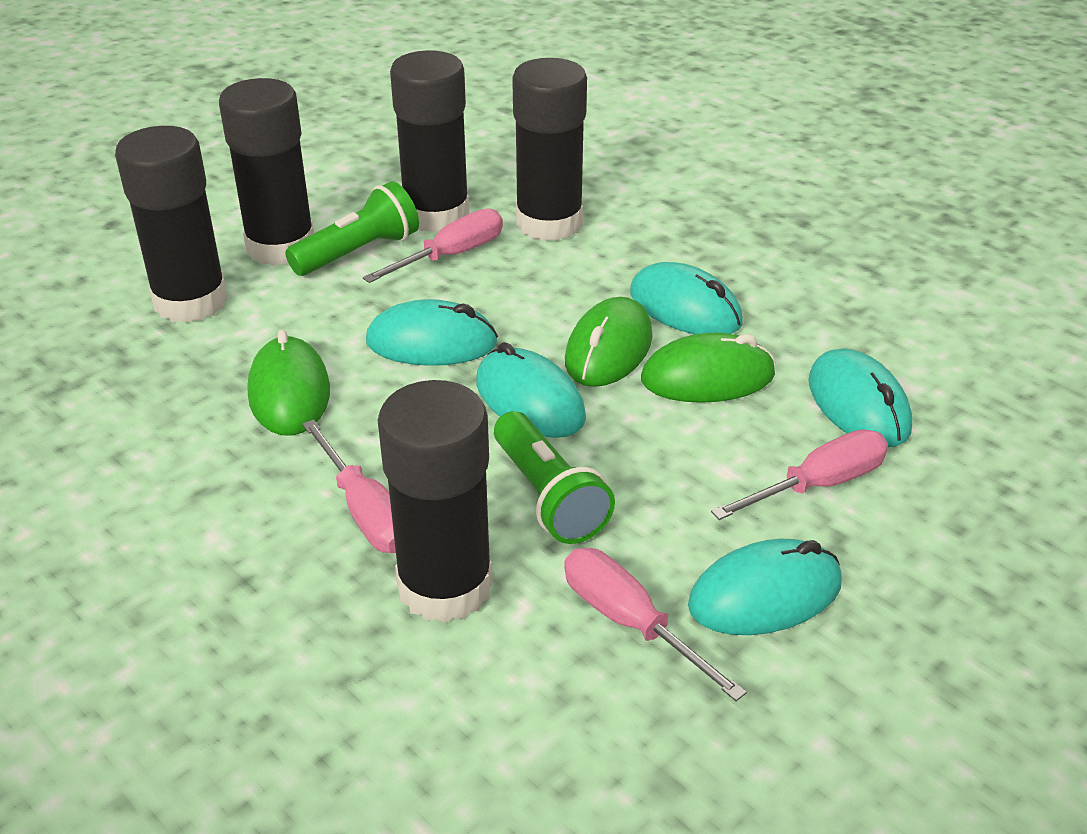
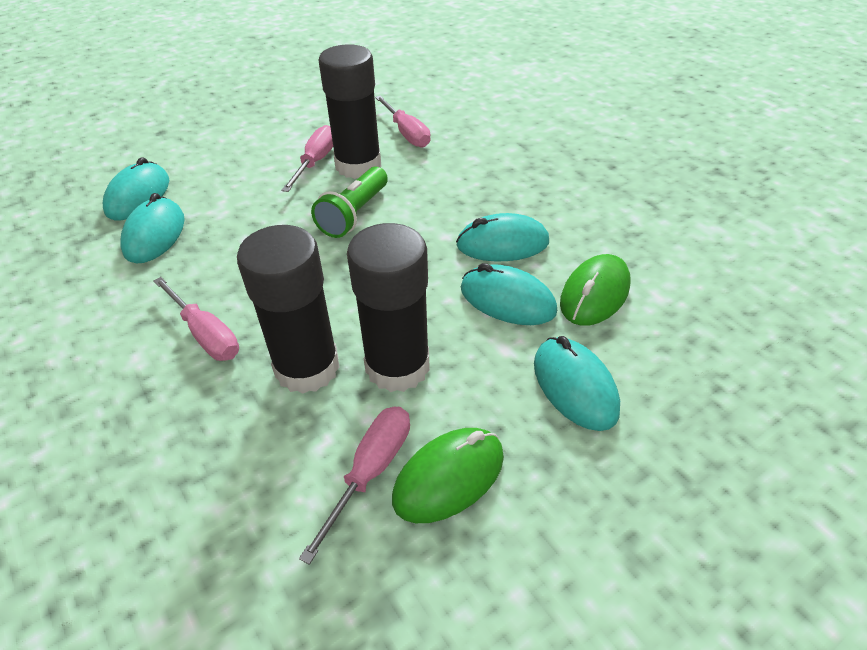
black glue stick: 5 -> 3
green flashlight: 2 -> 1
green mouse: 3 -> 2

